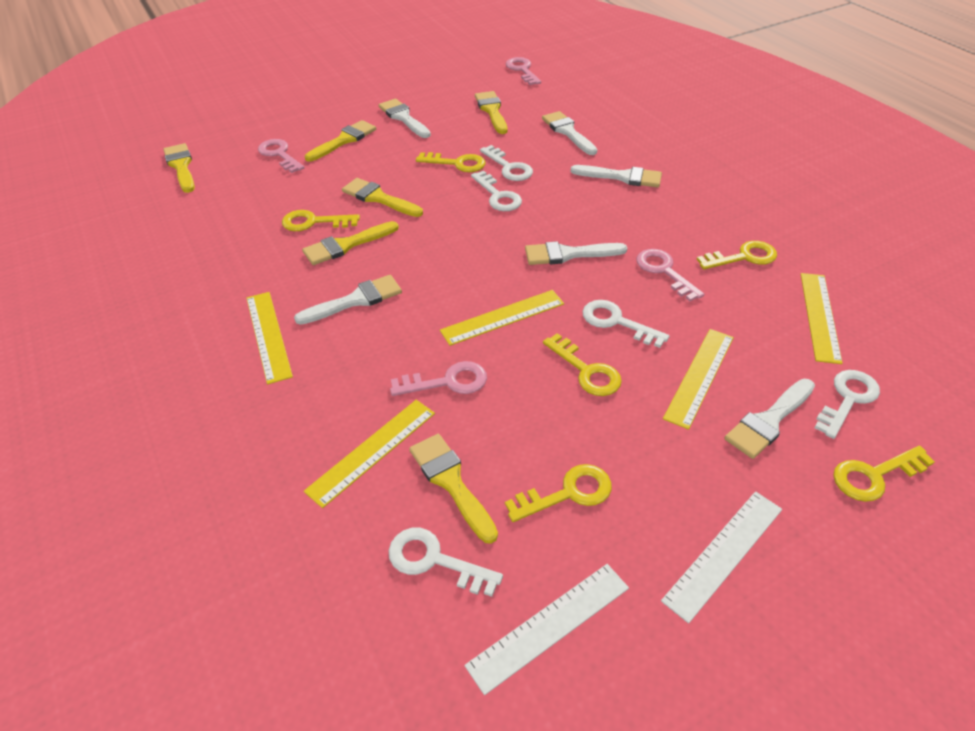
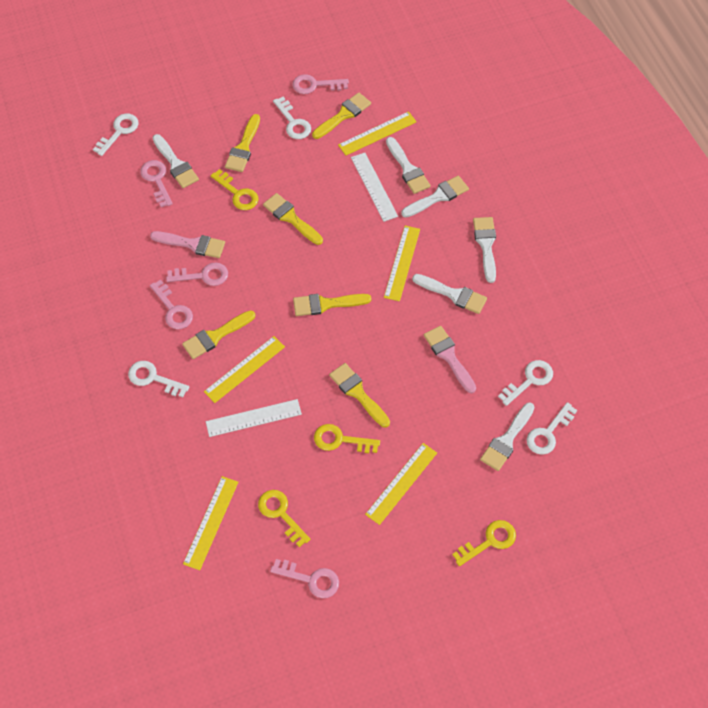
pink brush: 0 -> 2
pink key: 4 -> 5
yellow key: 6 -> 4

